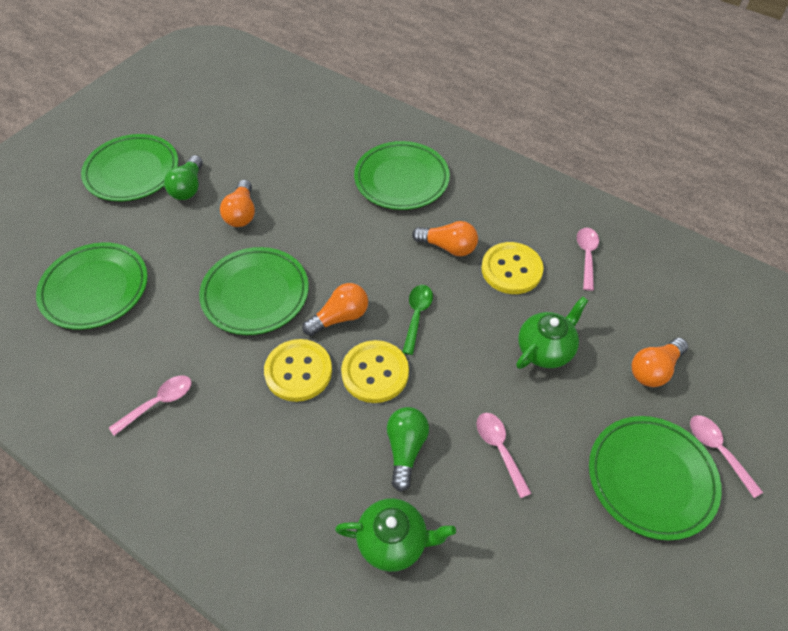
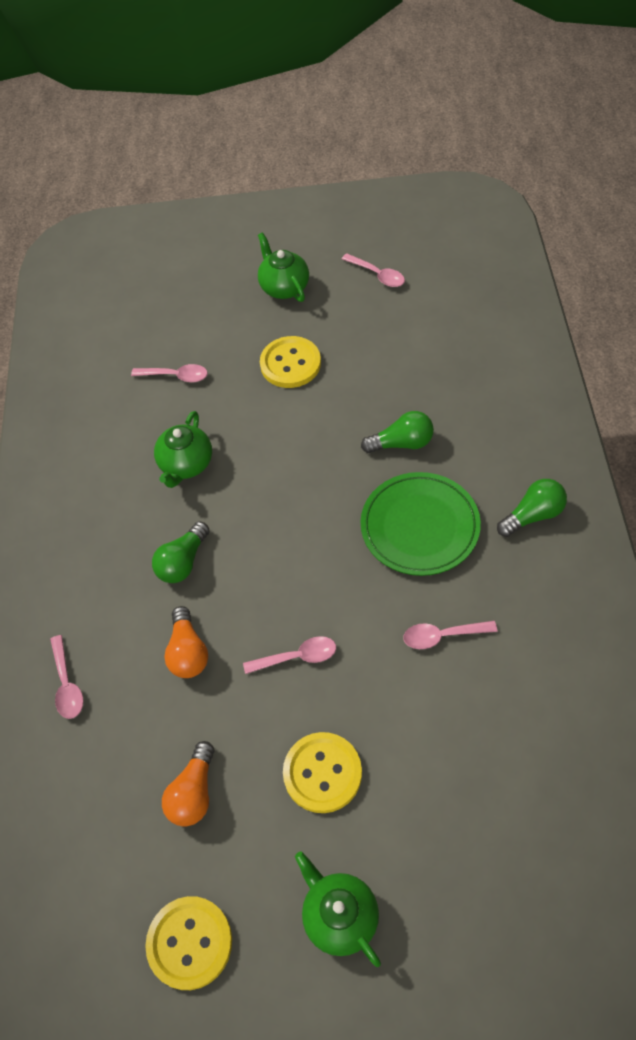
green light bulb: 2 -> 3
green plate: 5 -> 1
green spoon: 1 -> 0
green teapot: 2 -> 3
orange light bulb: 4 -> 2
pink spoon: 4 -> 5

